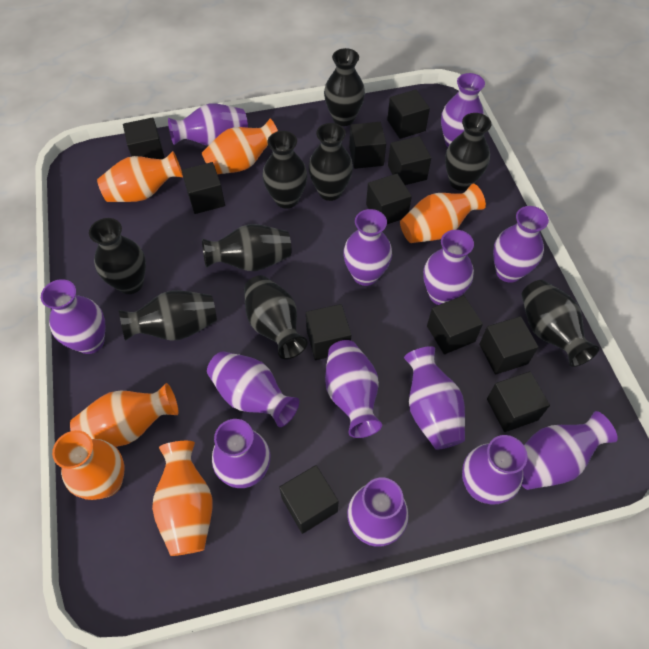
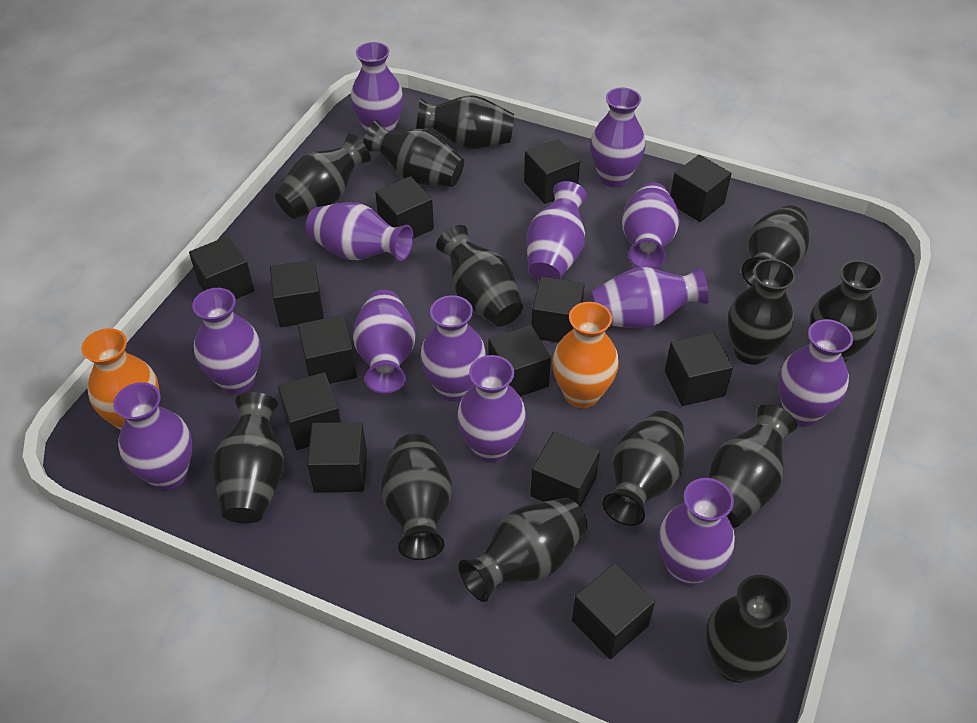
black cube: 11 -> 13
black vase: 9 -> 13
orange vase: 6 -> 2

